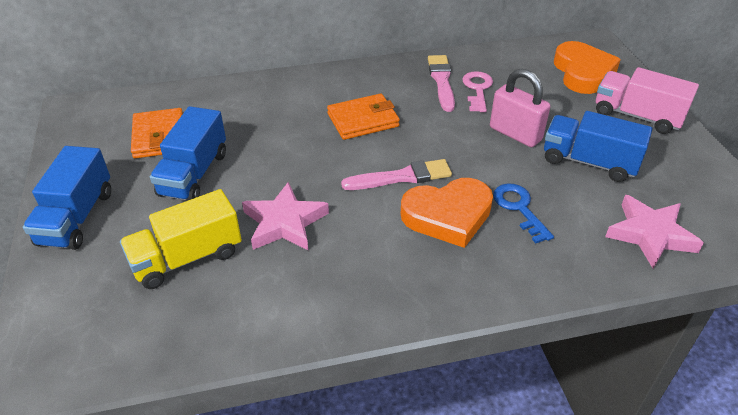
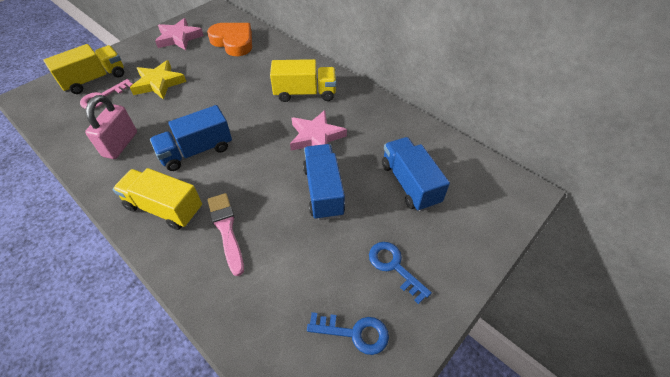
blue key: 1 -> 2
orange heart: 2 -> 1
orange wallet: 2 -> 0
pink brush: 2 -> 1
pink truck: 1 -> 0
yellow star: 0 -> 1
yellow truck: 1 -> 3

